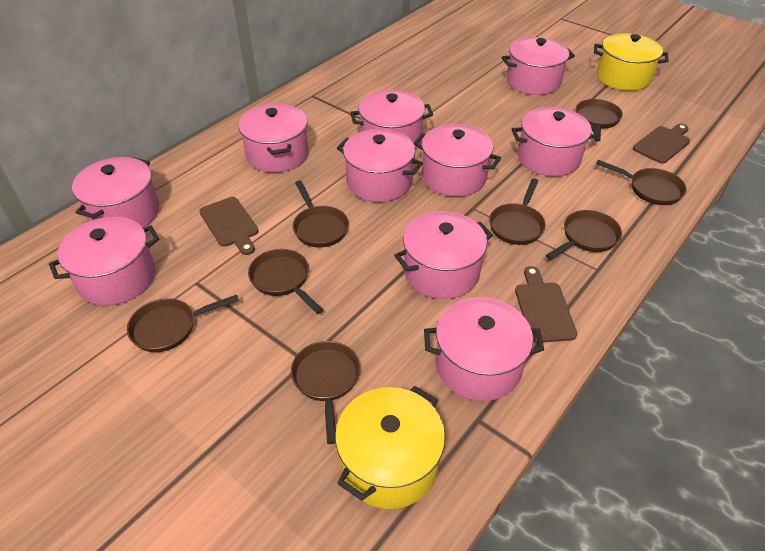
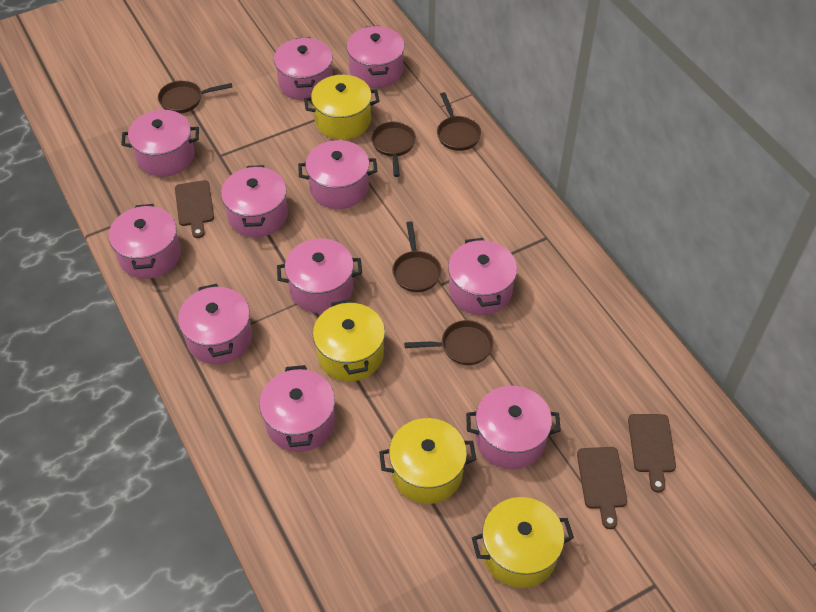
brown pan: 8 -> 5
pink pot: 10 -> 11
yellow pot: 2 -> 4

